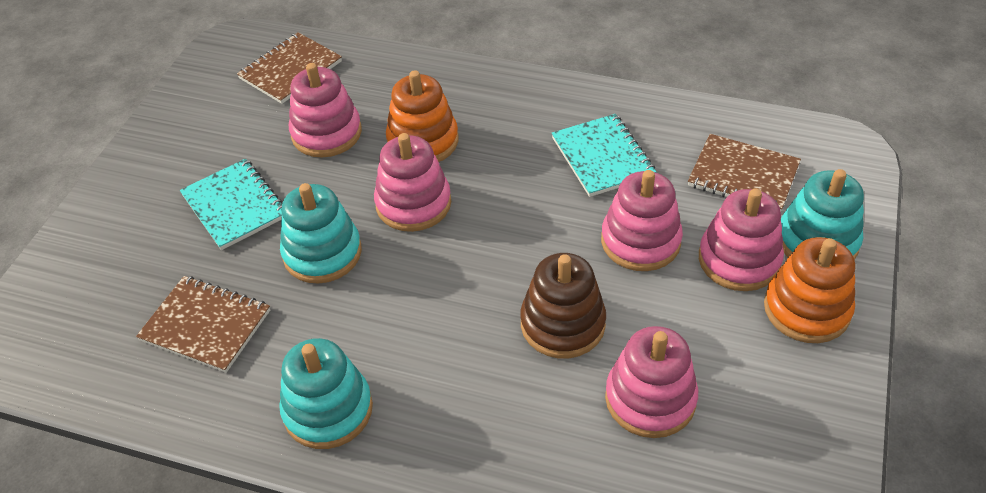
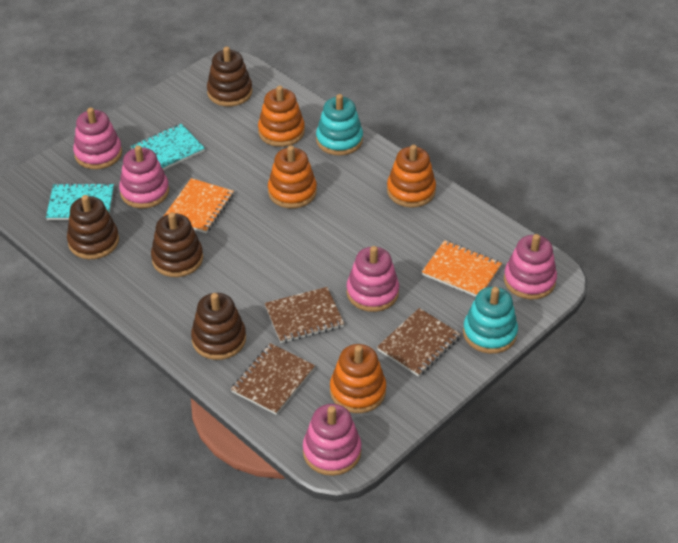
brown stacking toy: 1 -> 4
orange notebook: 0 -> 2
orange stacking toy: 2 -> 4
turquoise stacking toy: 3 -> 2

